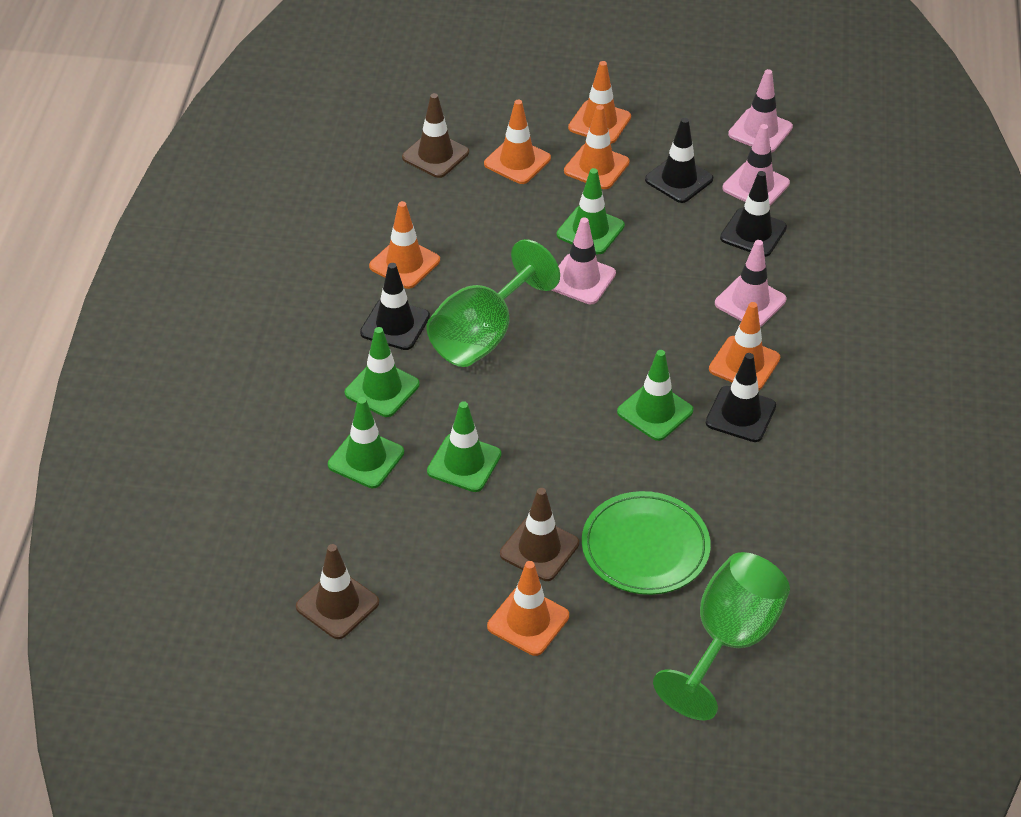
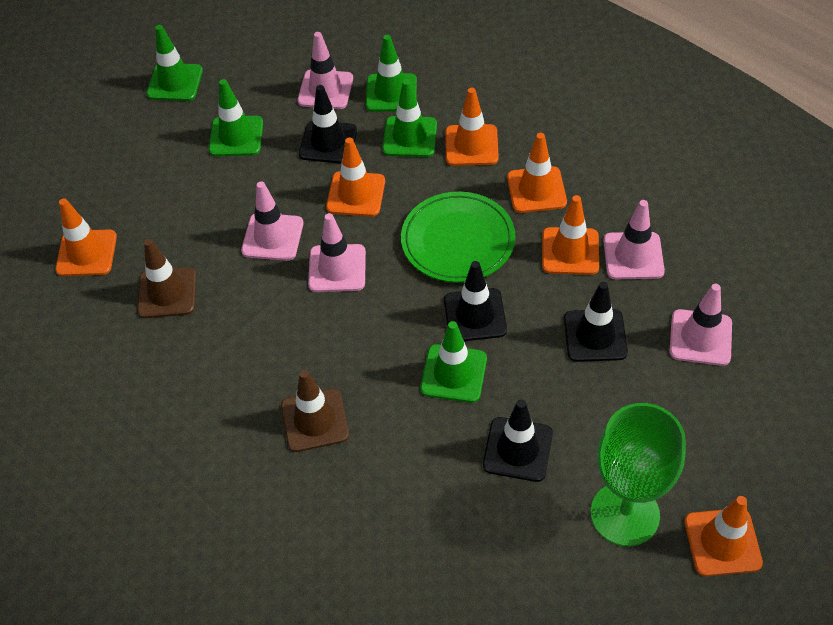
brown traffic cone: 3 -> 2
green goblet: 2 -> 1
pink traffic cone: 4 -> 5

